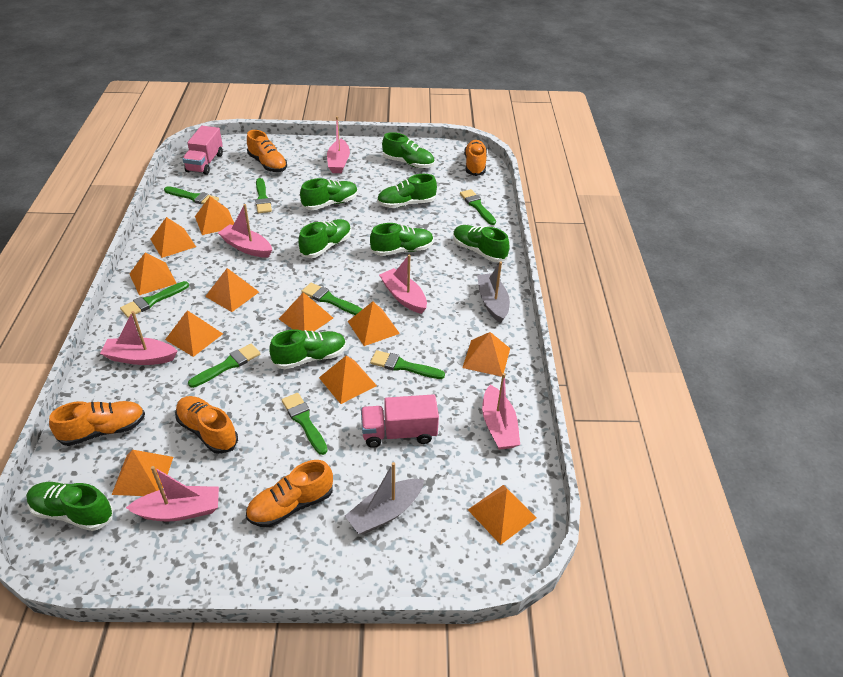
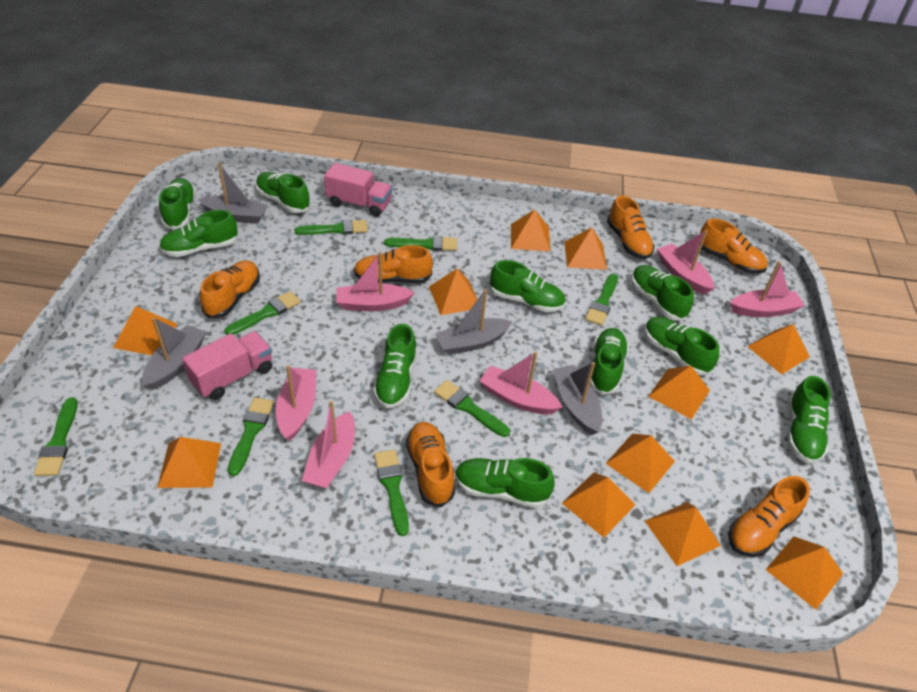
green shoe: 8 -> 10
grey boat: 2 -> 4
orange shoe: 5 -> 6

